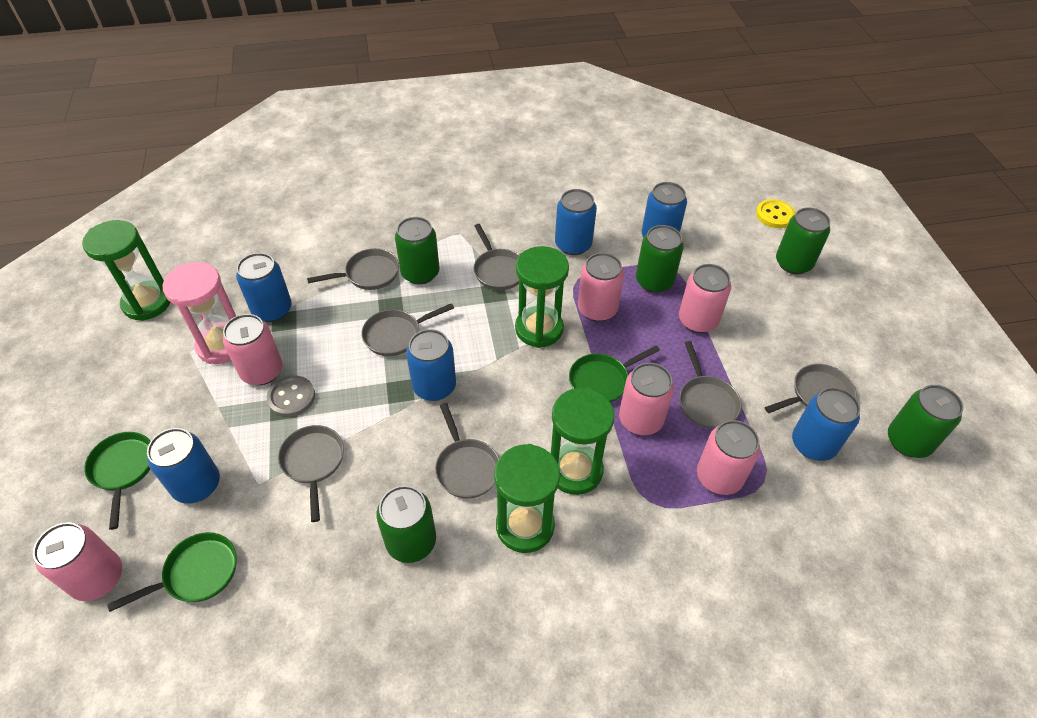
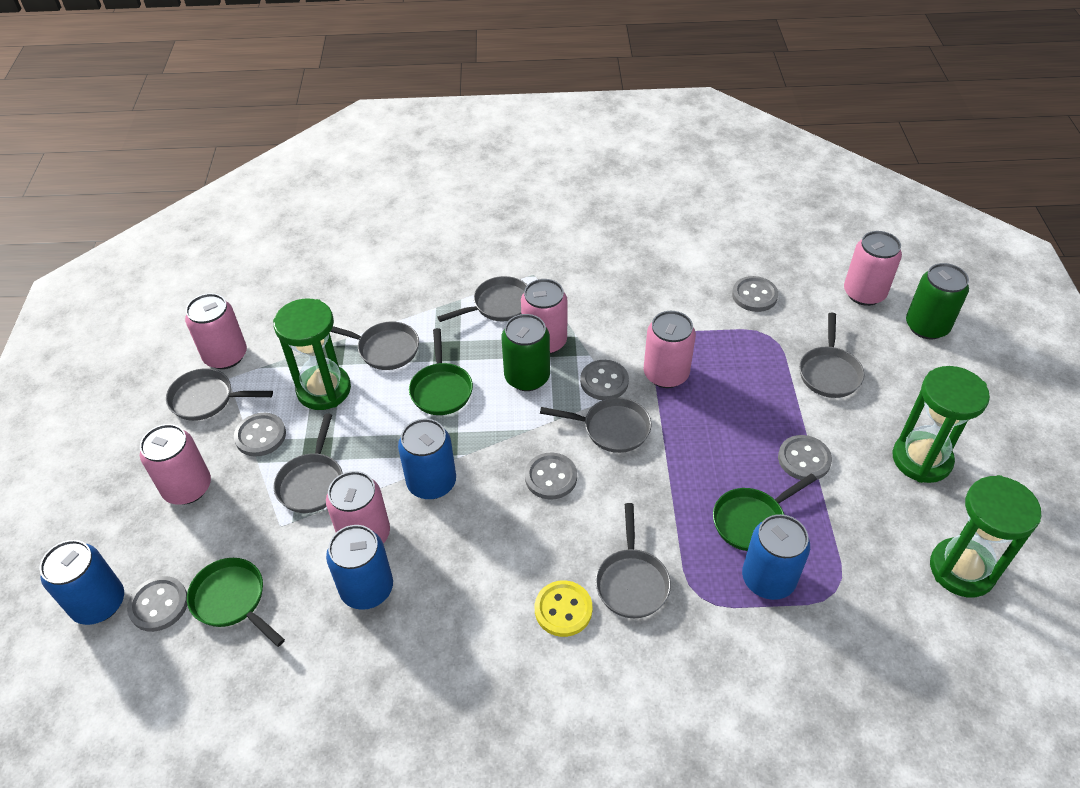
blue can: 6 -> 4
green can: 5 -> 2
green hourglass: 4 -> 3
grey button: 1 -> 6
pink hourglass: 1 -> 0

